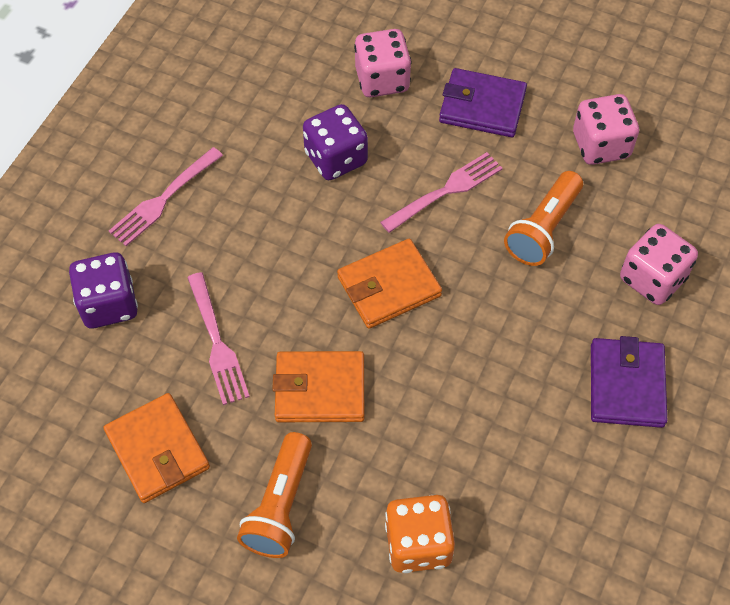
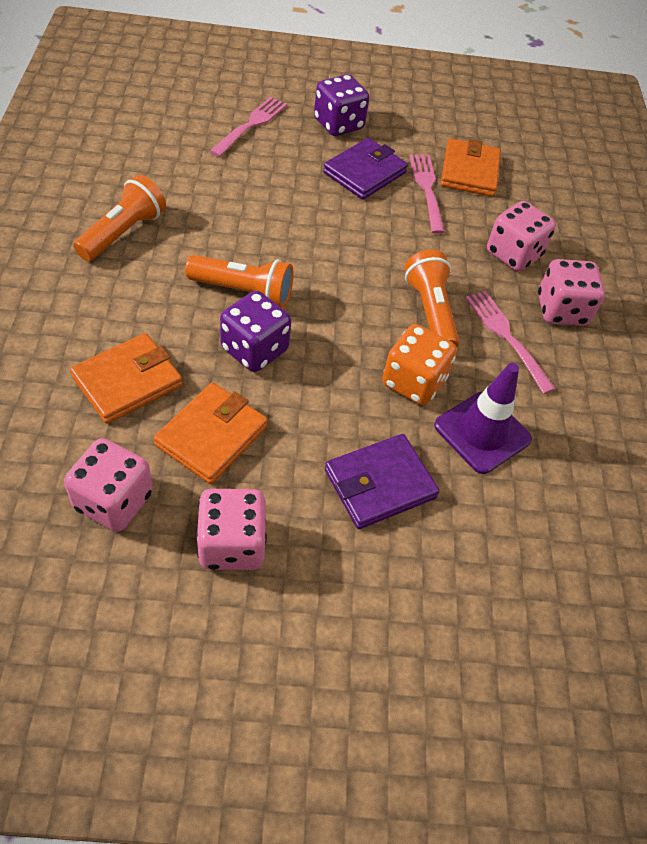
orange flashlight: 2 -> 3
pink dice: 3 -> 4
purple traffic cone: 0 -> 1

